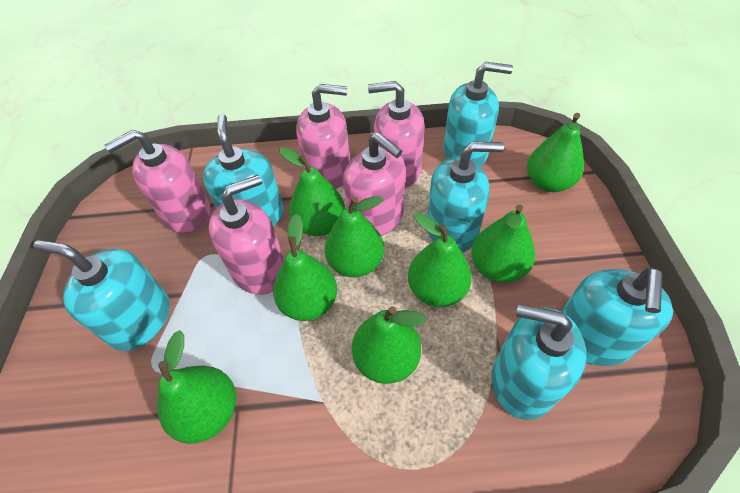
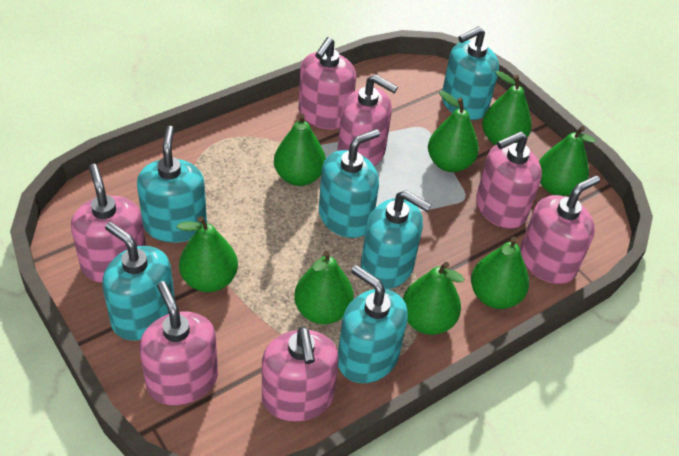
pink soap dispenser: 5 -> 7

